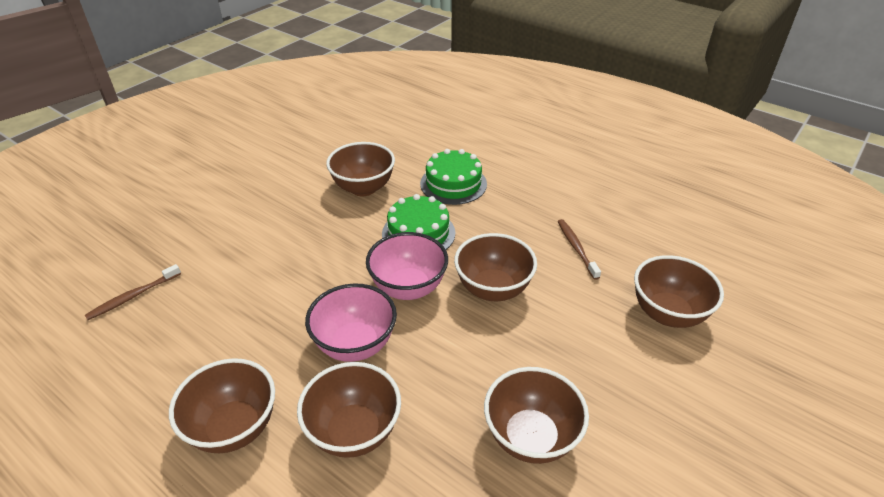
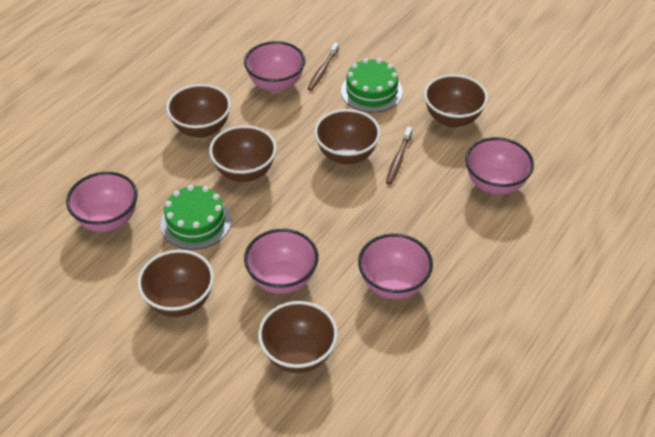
pink bowl: 2 -> 5

